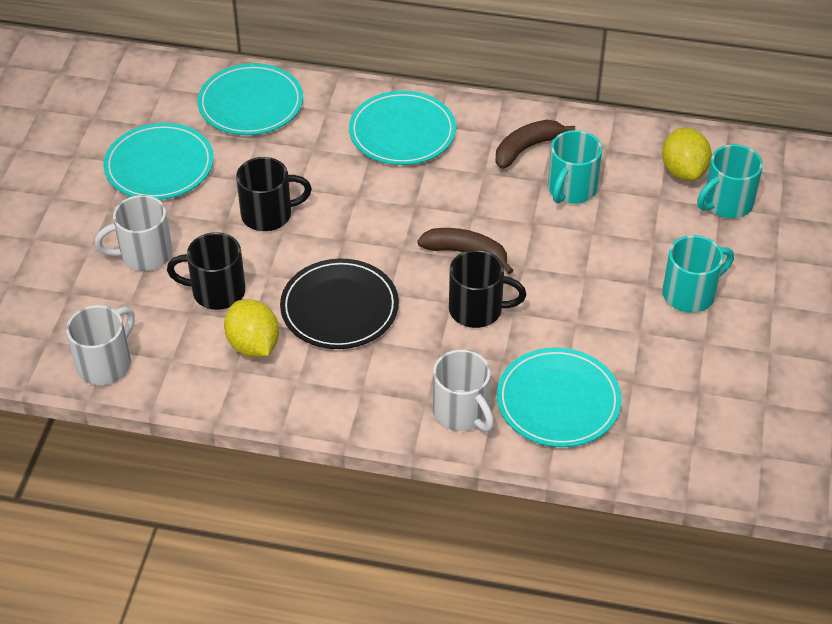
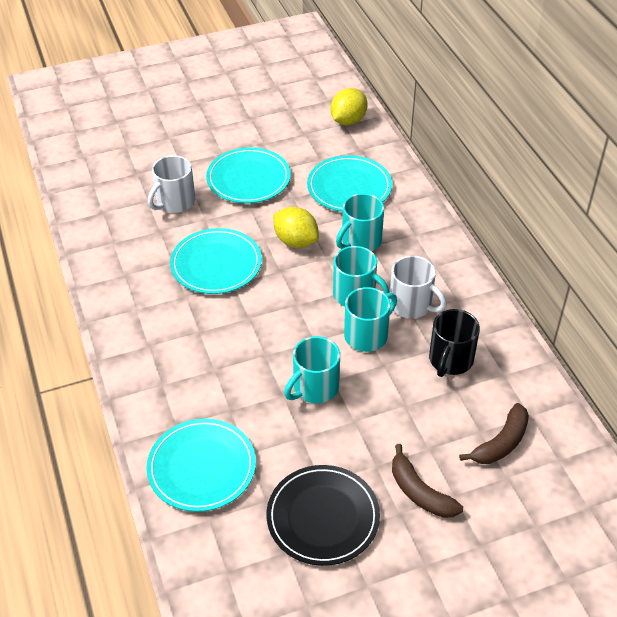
black mug: 3 -> 1
turquoise mug: 3 -> 4
white mug: 3 -> 2

